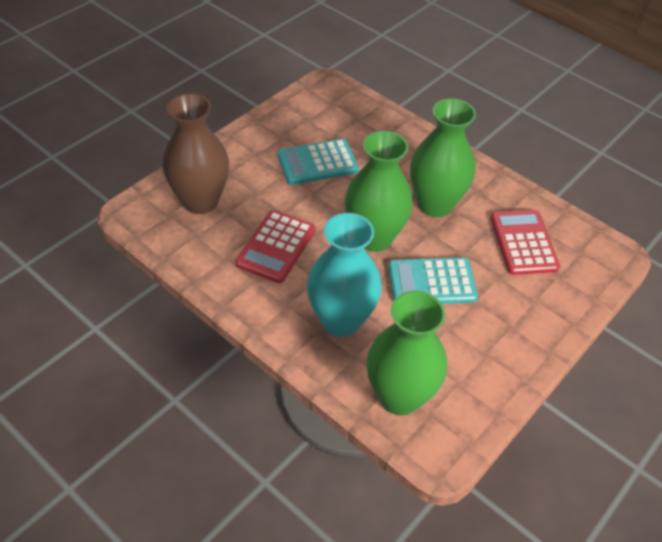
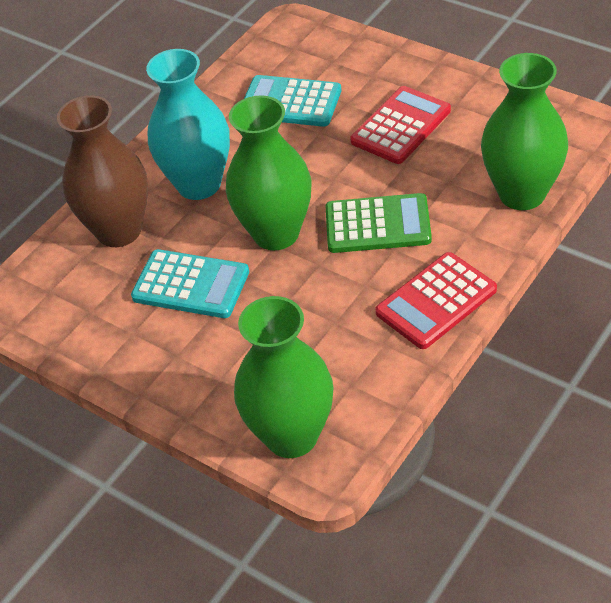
green calculator: 0 -> 1

